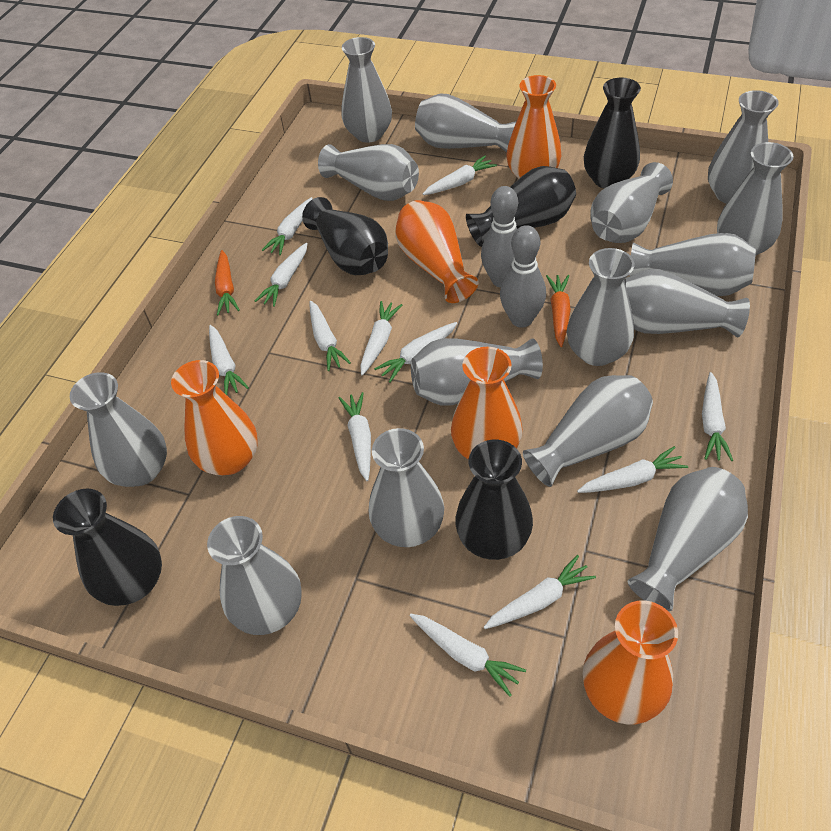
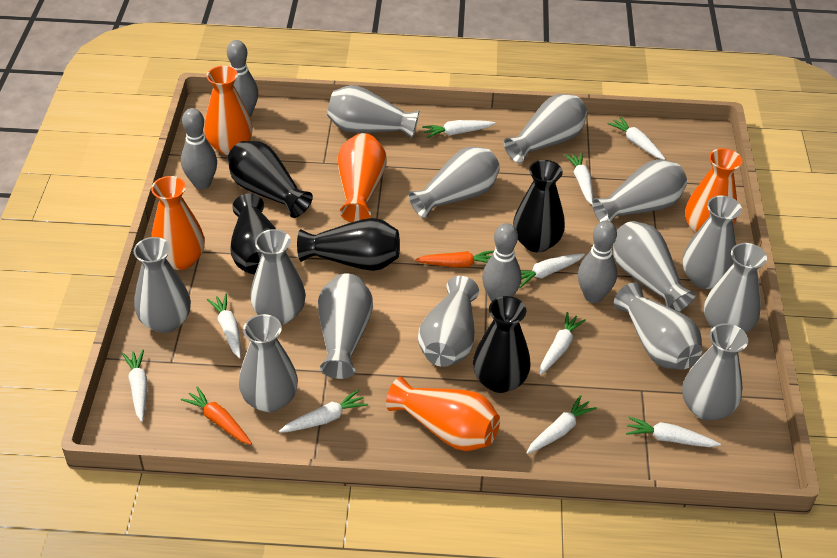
grey bowling pin: 2 -> 4
grey vase: 15 -> 14
white carrot: 12 -> 10

